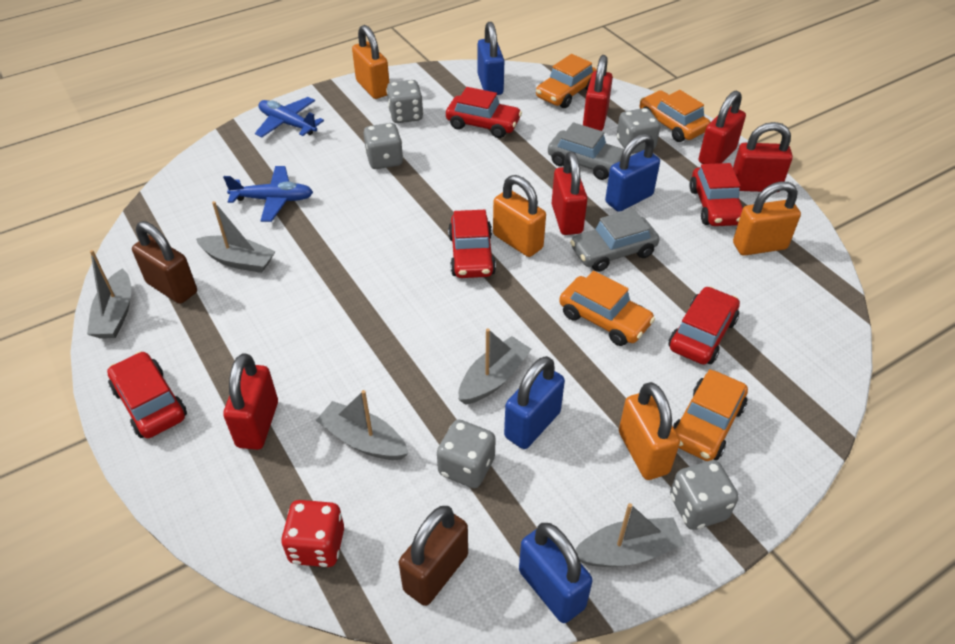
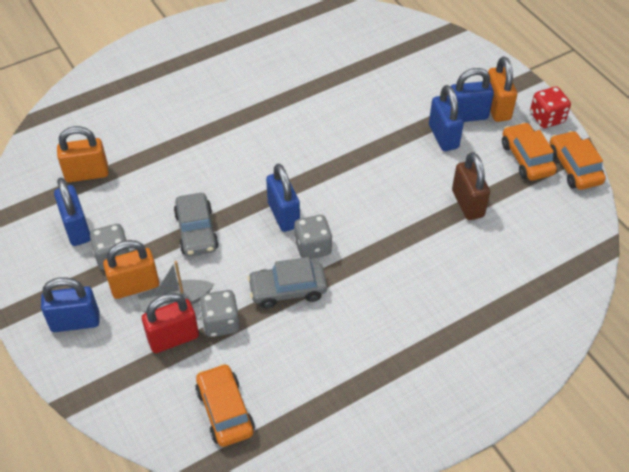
blue padlock: 4 -> 5
blue plane: 2 -> 0
brown padlock: 2 -> 1
grey boat: 5 -> 1
grey dice: 5 -> 3
orange car: 4 -> 3
orange padlock: 4 -> 3
red car: 5 -> 0
red padlock: 5 -> 1

